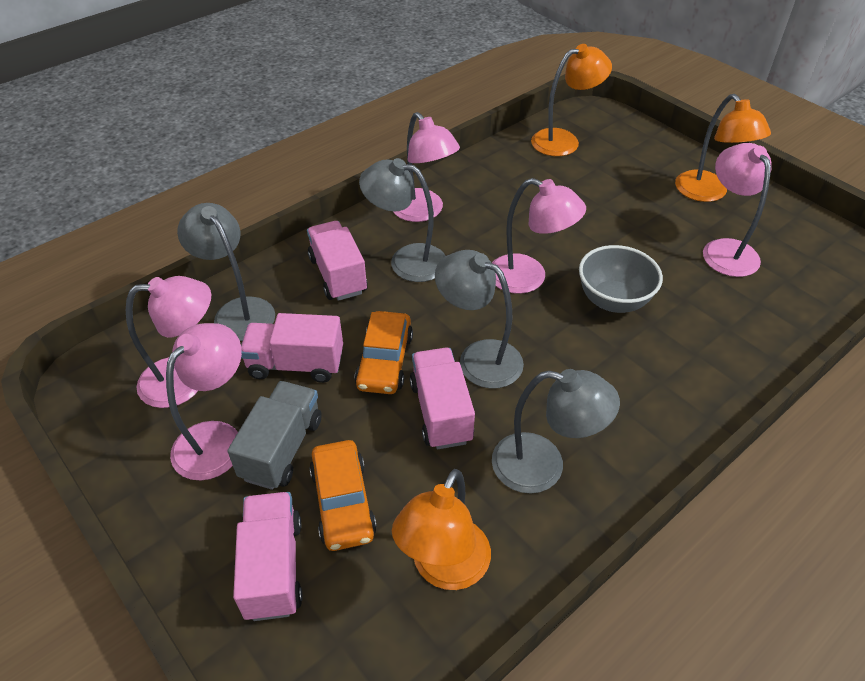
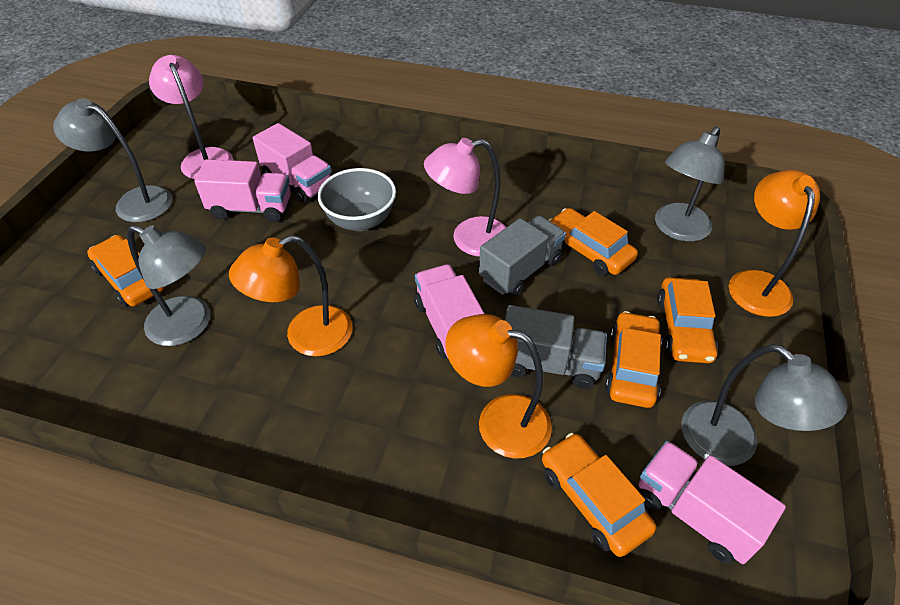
grey truck: 1 -> 2
orange car: 2 -> 5
pink lamp: 5 -> 2

